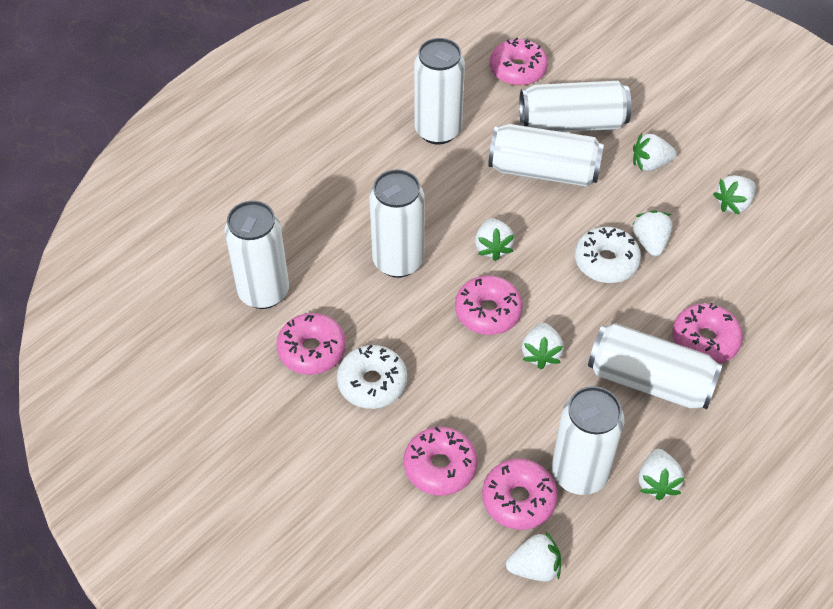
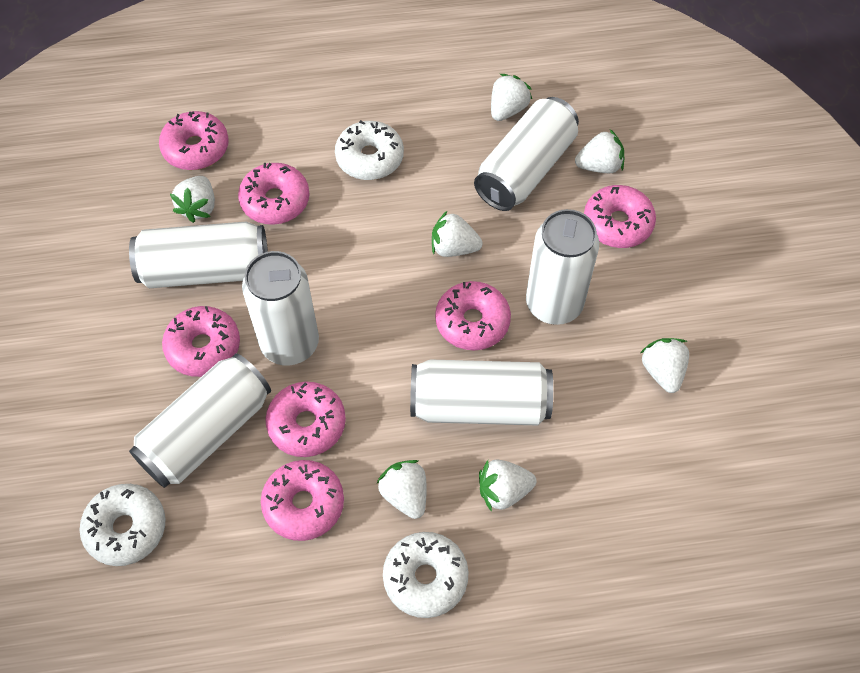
pink donut: 6 -> 7
white can: 7 -> 6
white donut: 2 -> 3

